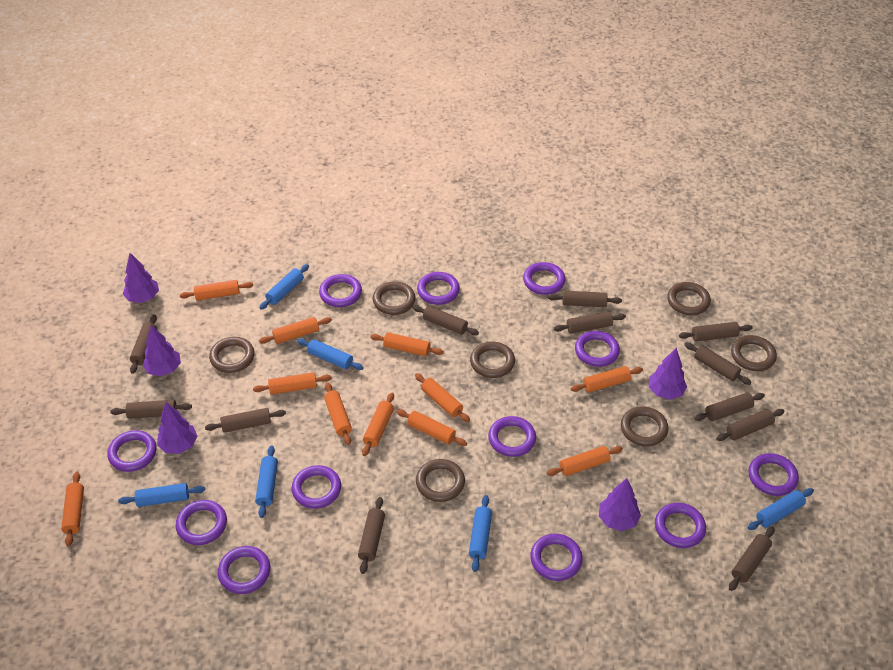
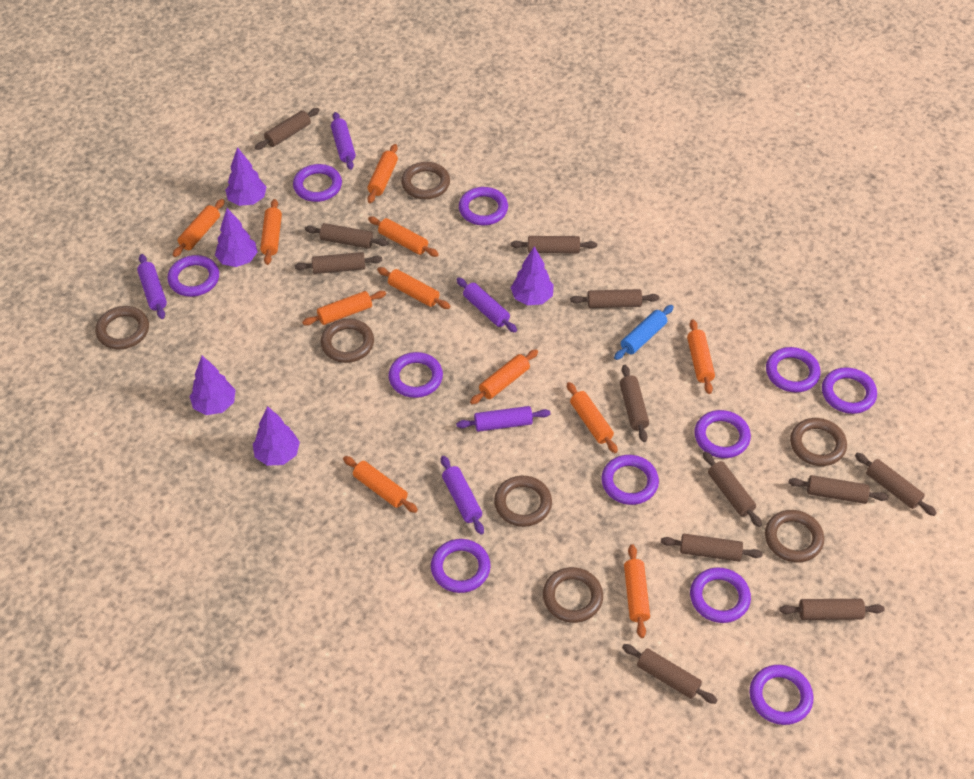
blue rolling pin: 6 -> 1
purple ring: 12 -> 11
purple rolling pin: 0 -> 5

